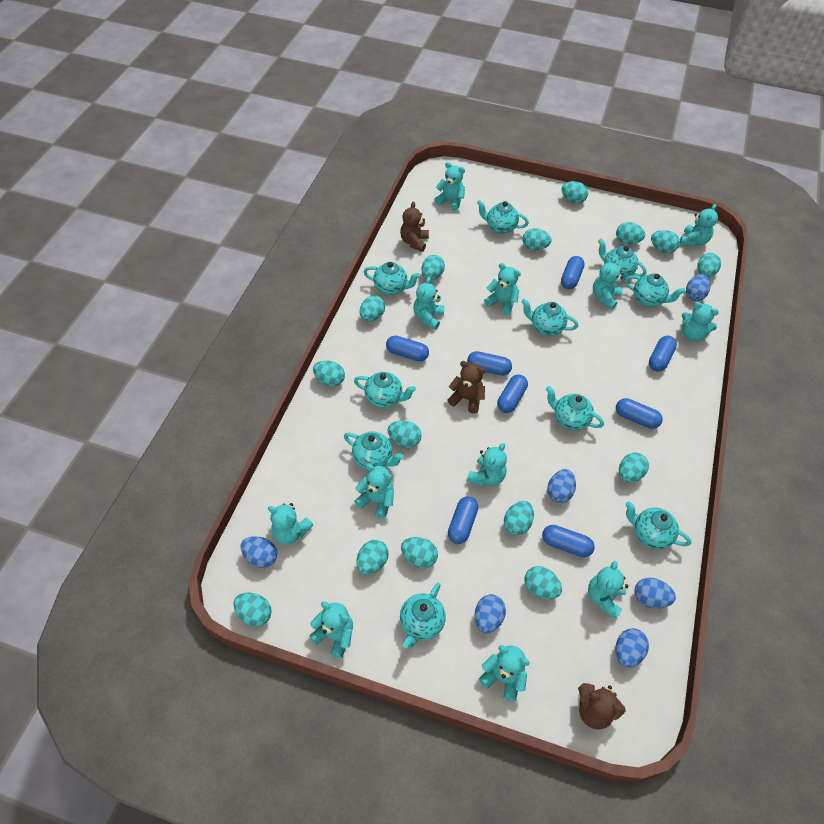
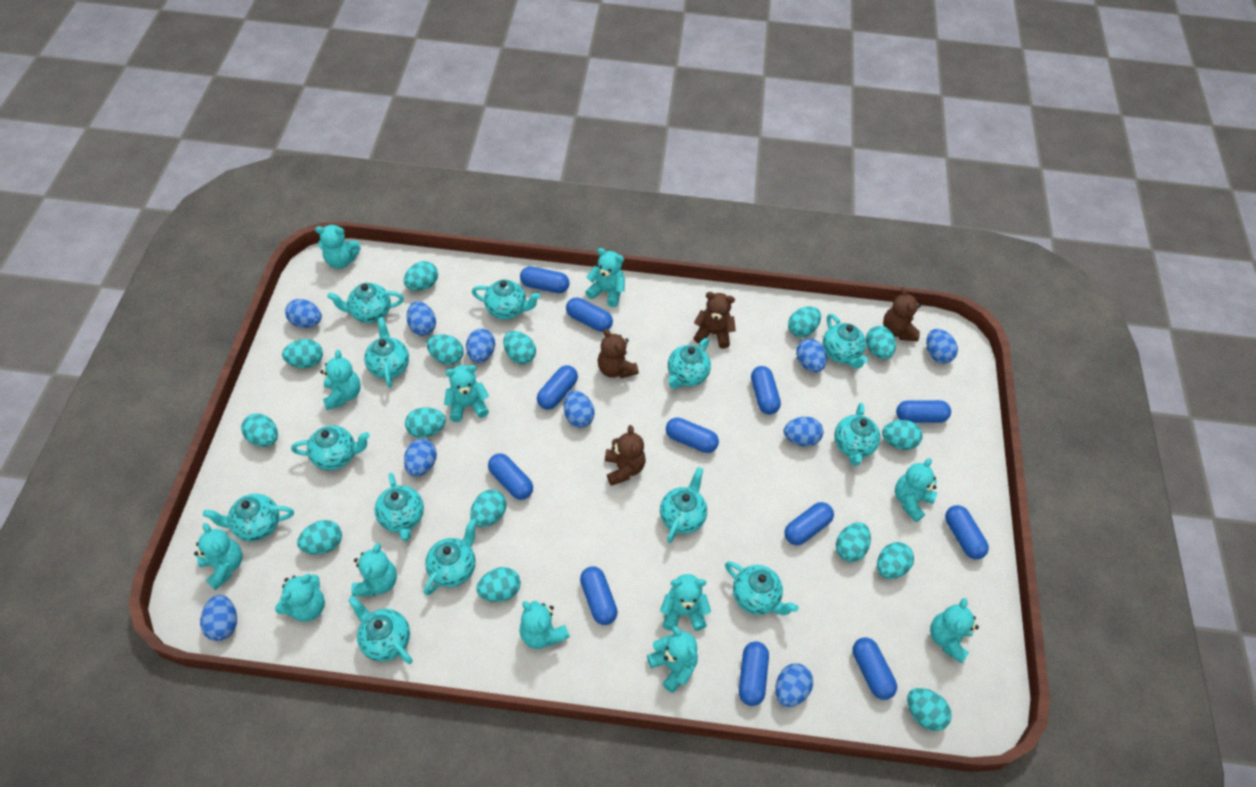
blue capsule: 8 -> 12
blue egg: 6 -> 10
brown teddy bear: 3 -> 4
turquoise teapot: 10 -> 13

